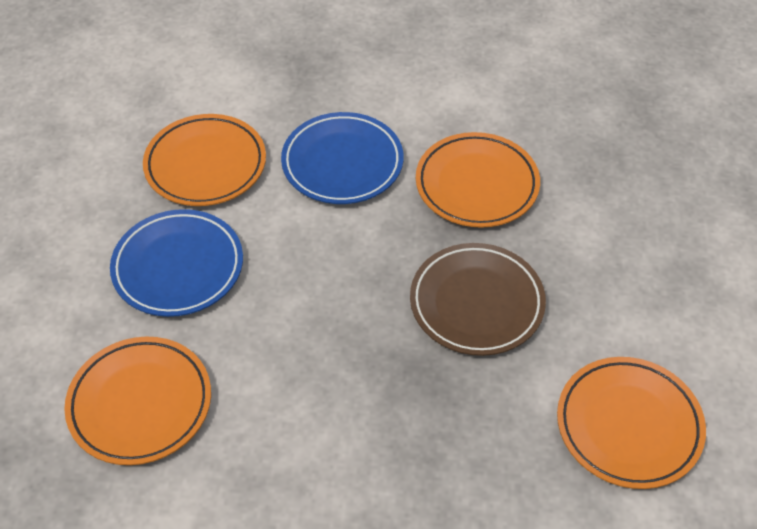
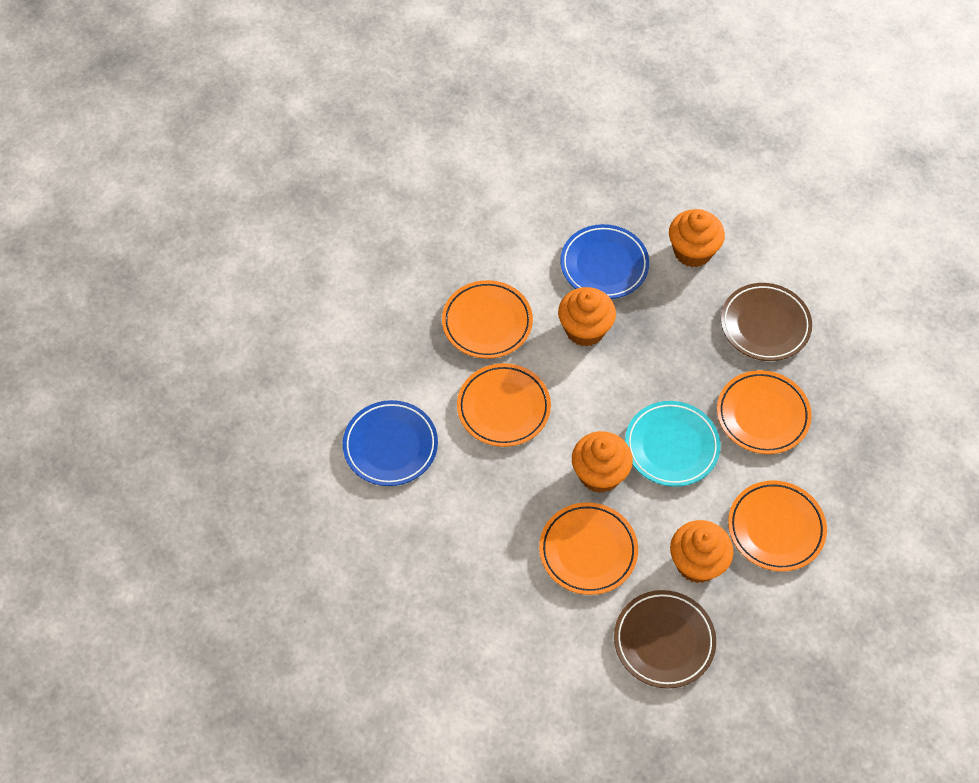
brown plate: 1 -> 2
orange cupcake: 0 -> 4
orange plate: 4 -> 5
turquoise plate: 0 -> 1

